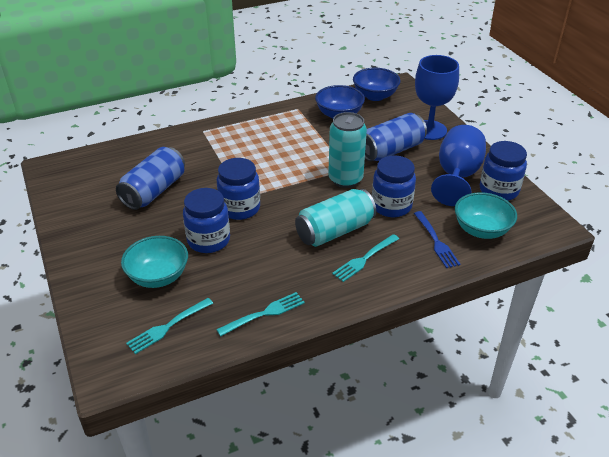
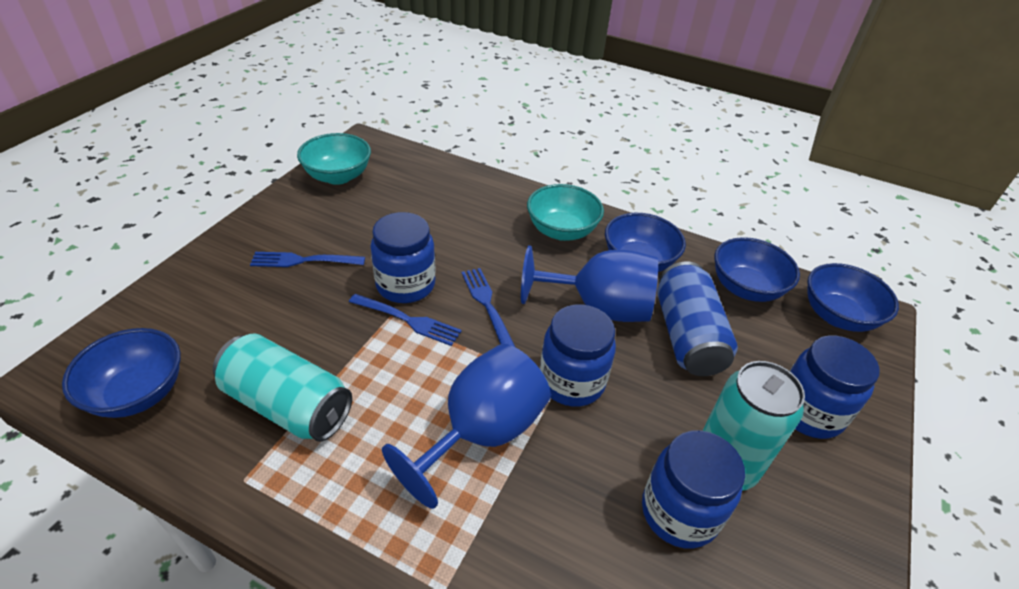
blue bowl: 2 -> 4
blue can: 2 -> 1
blue fork: 1 -> 3
turquoise fork: 3 -> 0

